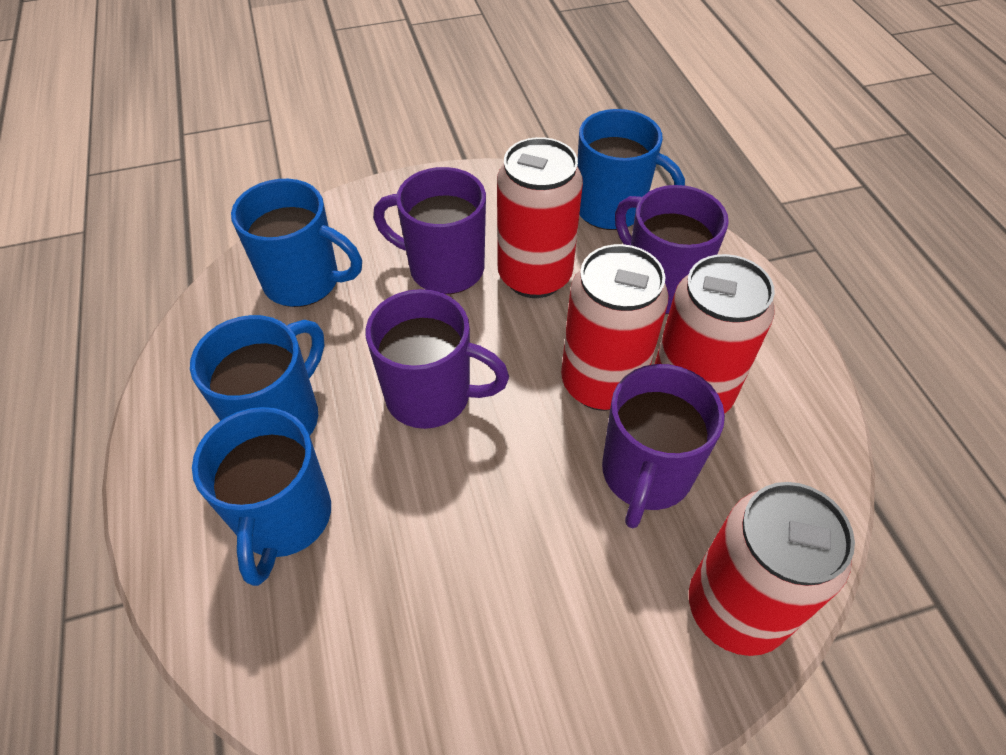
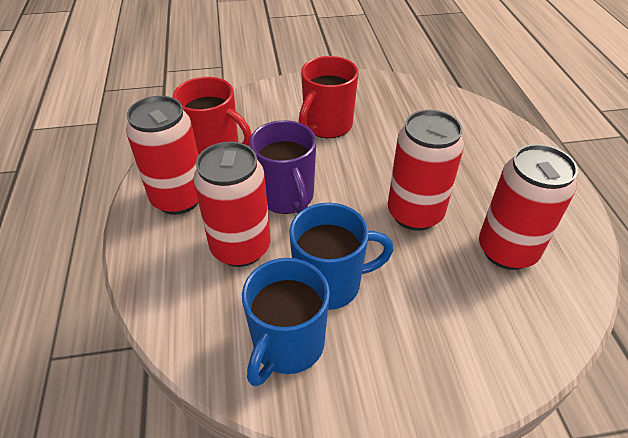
blue mug: 4 -> 2
purple mug: 4 -> 1
red mug: 0 -> 2

